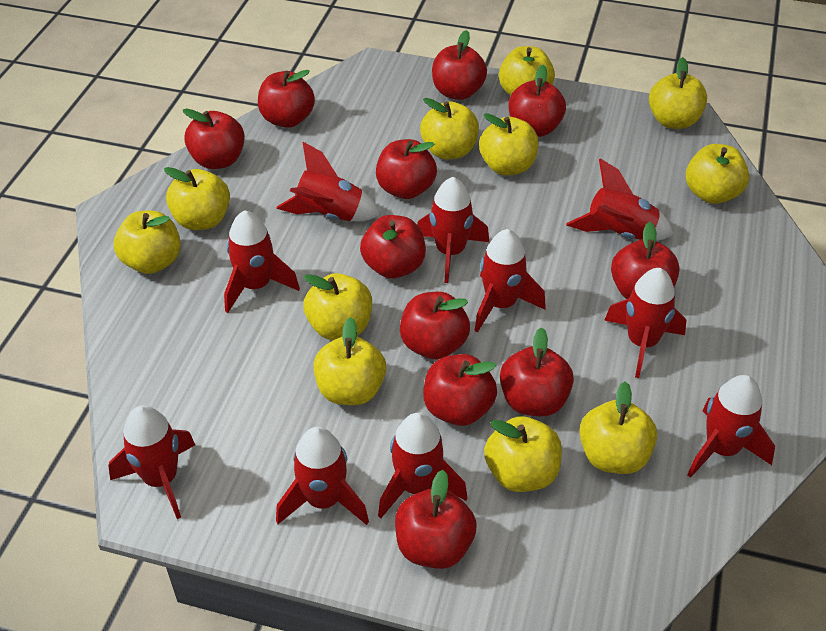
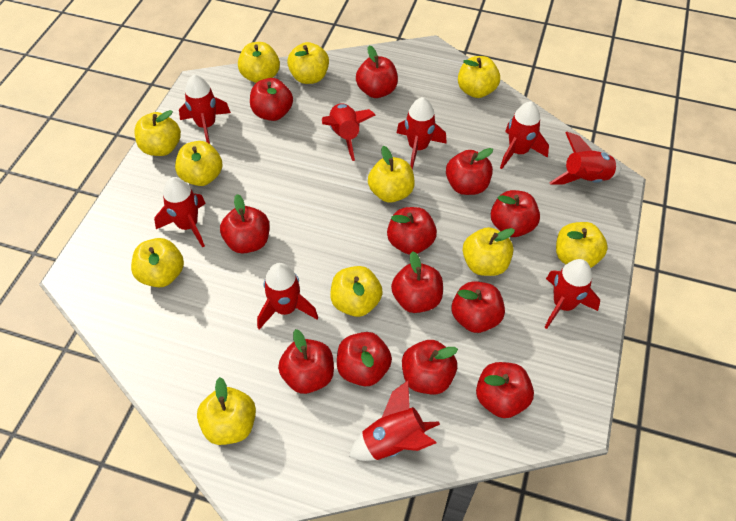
red apple: 11 -> 12
red rocket: 10 -> 9

